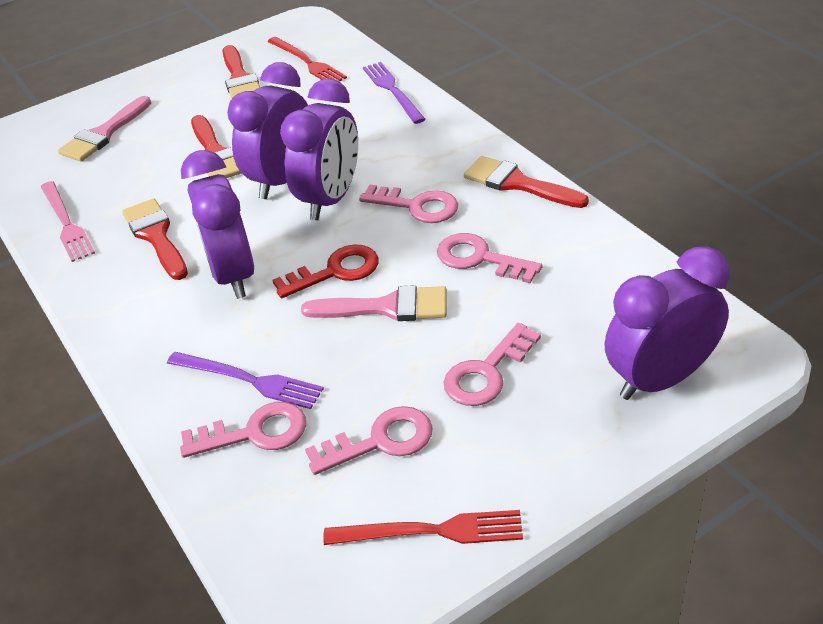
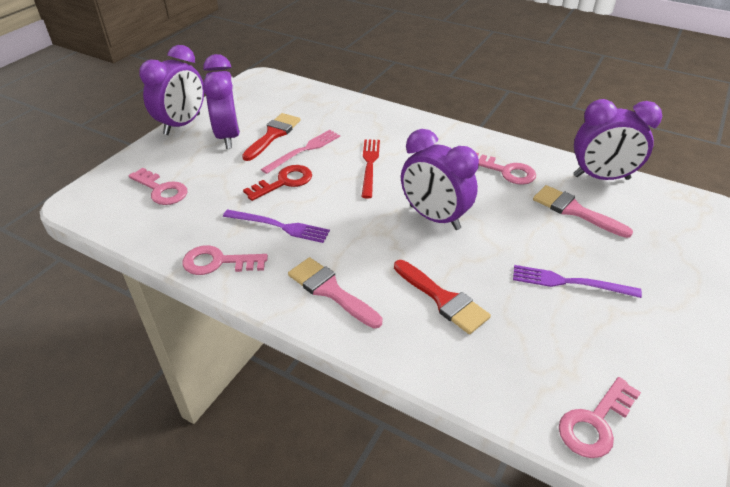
pink key: 5 -> 4
red brush: 4 -> 2
red fork: 2 -> 1

